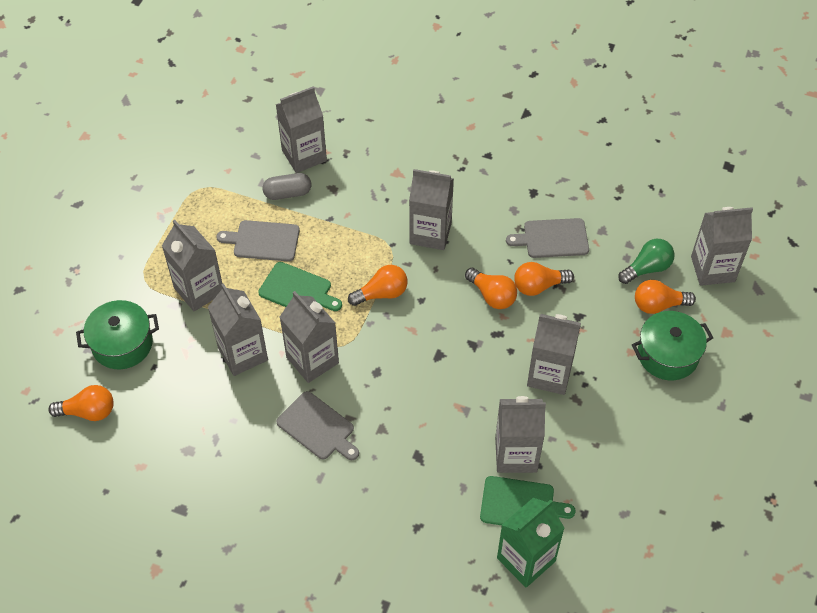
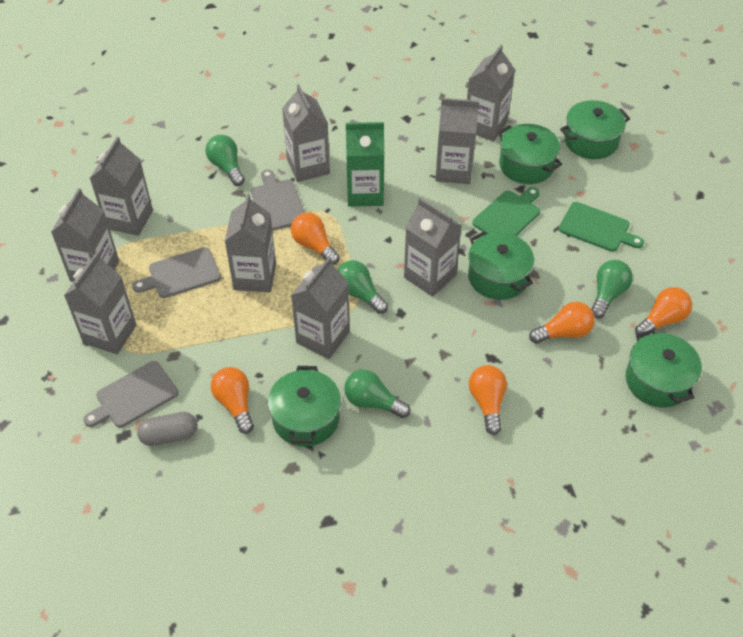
green light bulb: 1 -> 4
green pot: 2 -> 5
grey carton: 8 -> 9

